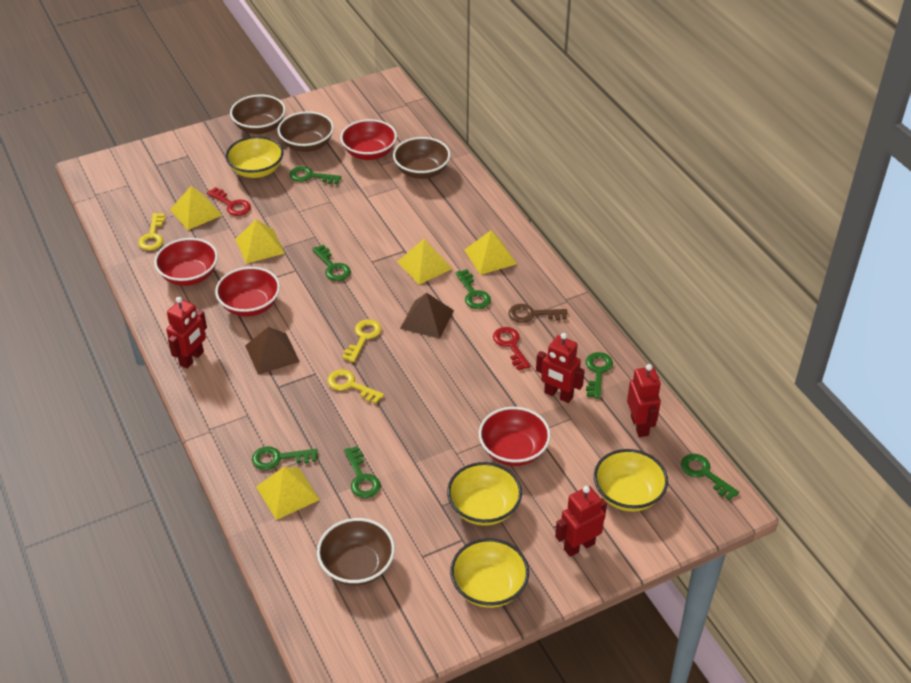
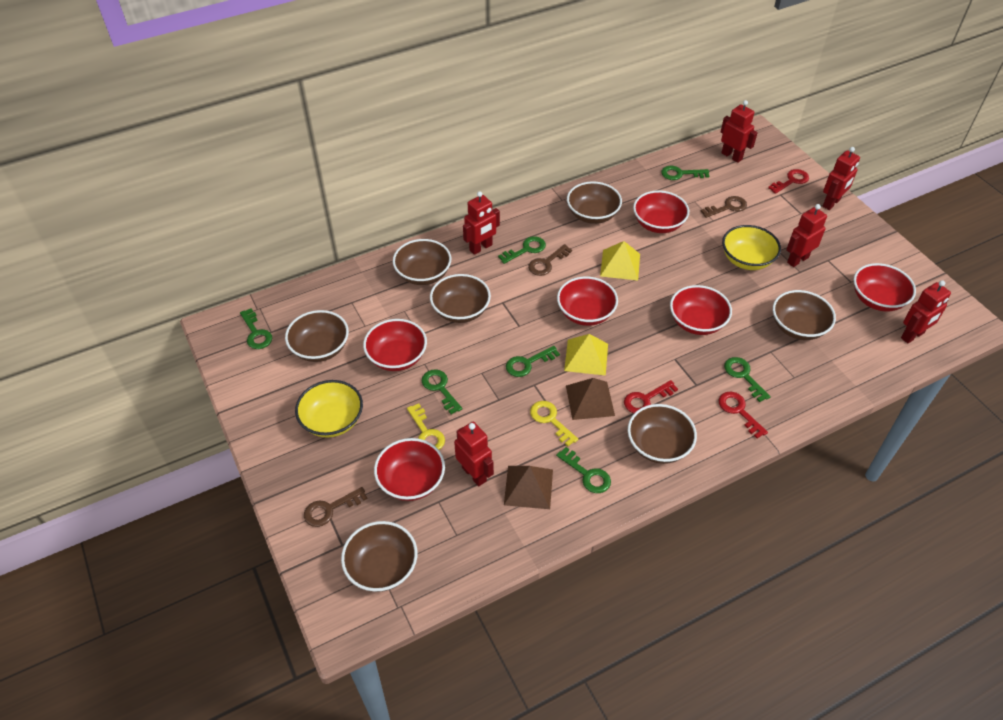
brown bowl: 4 -> 7
brown key: 1 -> 3
red bowl: 4 -> 6
red key: 2 -> 3
red robot: 4 -> 6
yellow bowl: 4 -> 2
yellow key: 3 -> 2
yellow pyramid: 5 -> 2

